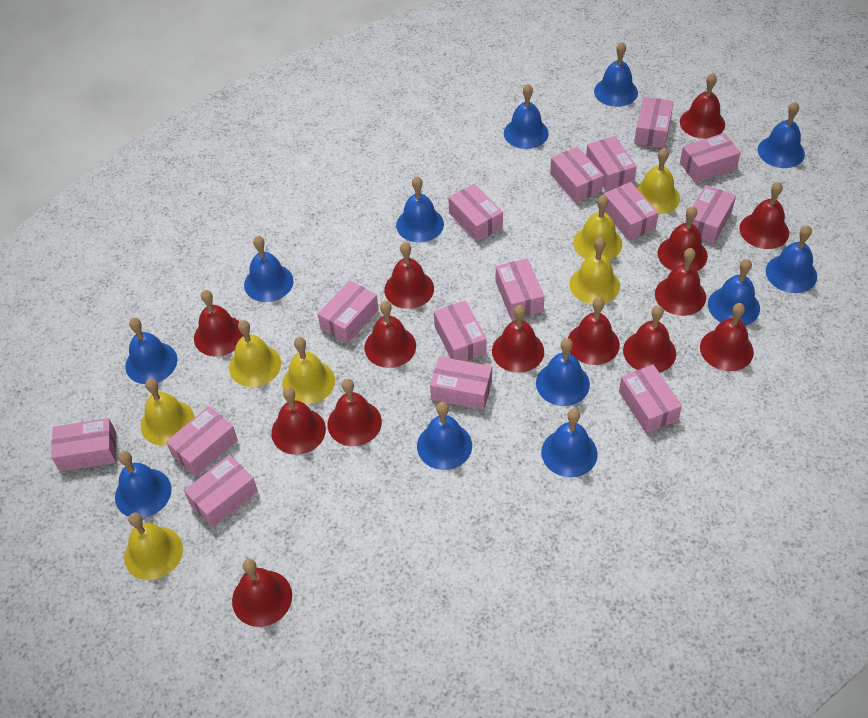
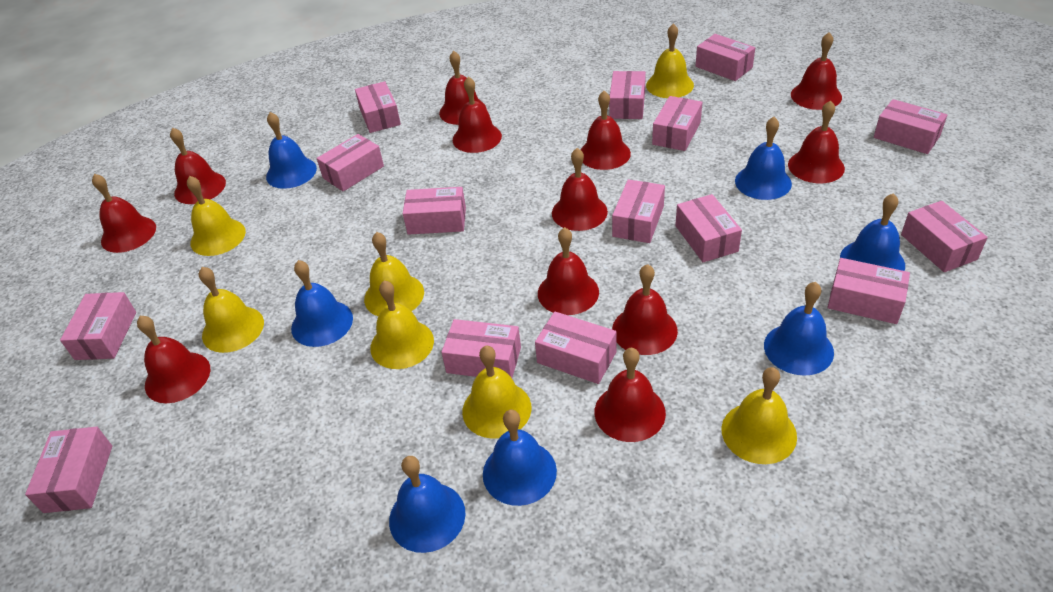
blue bell: 12 -> 7
red bell: 14 -> 12

